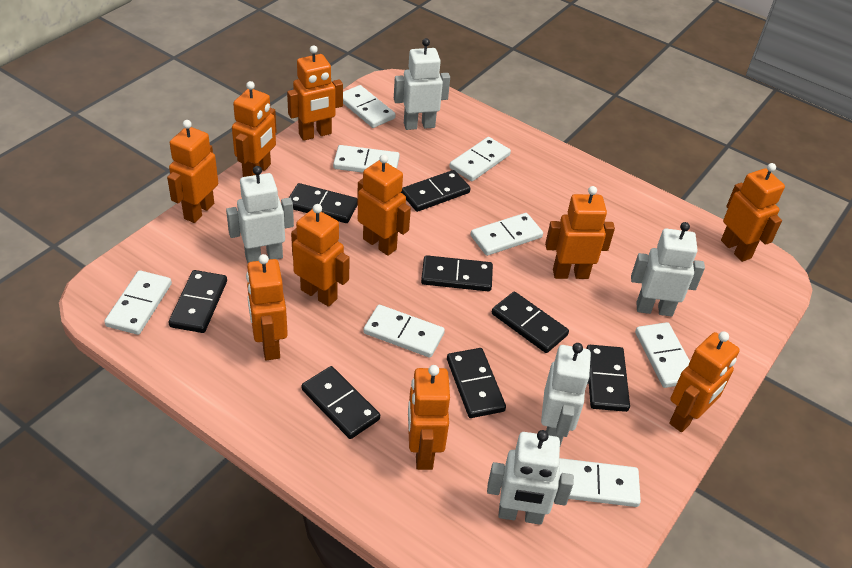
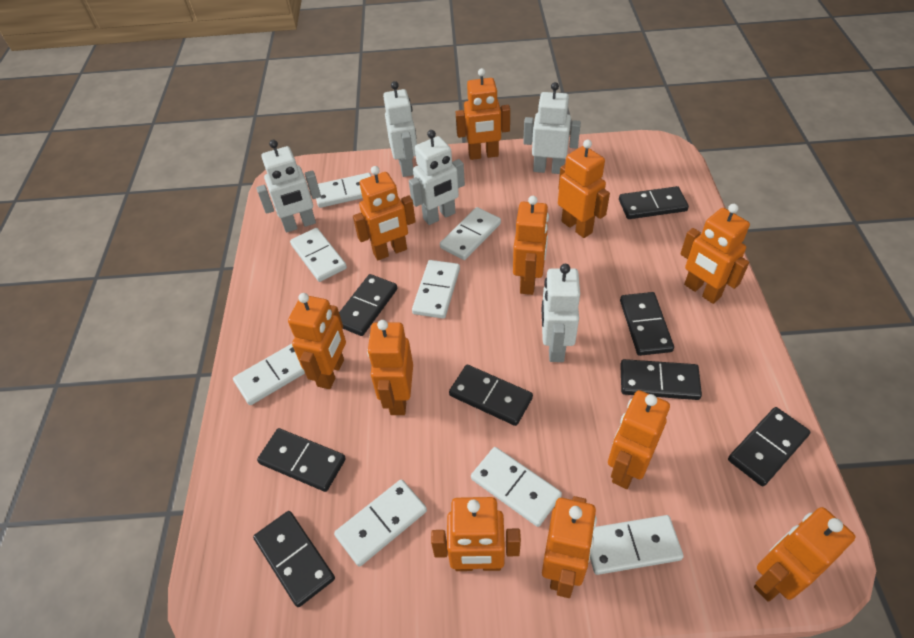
orange robot: 10 -> 11

